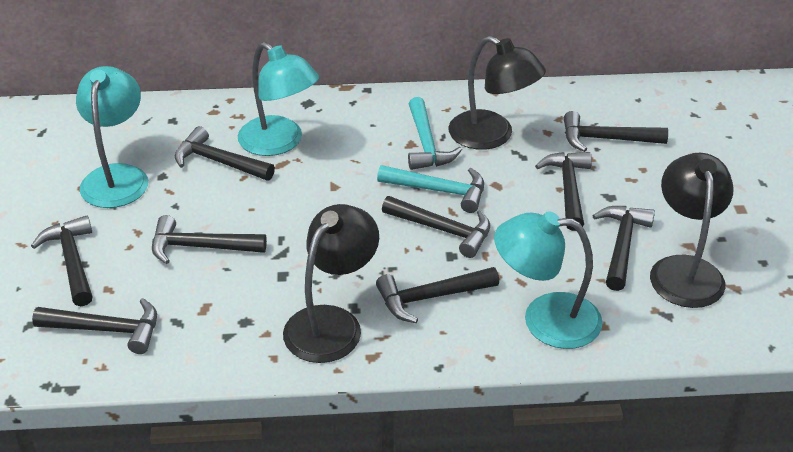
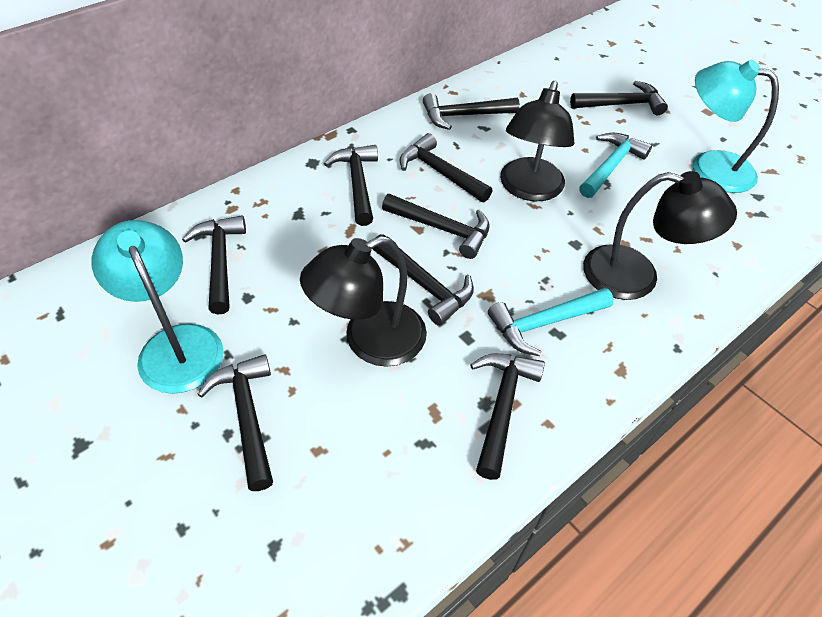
turquoise lamp: 3 -> 2

